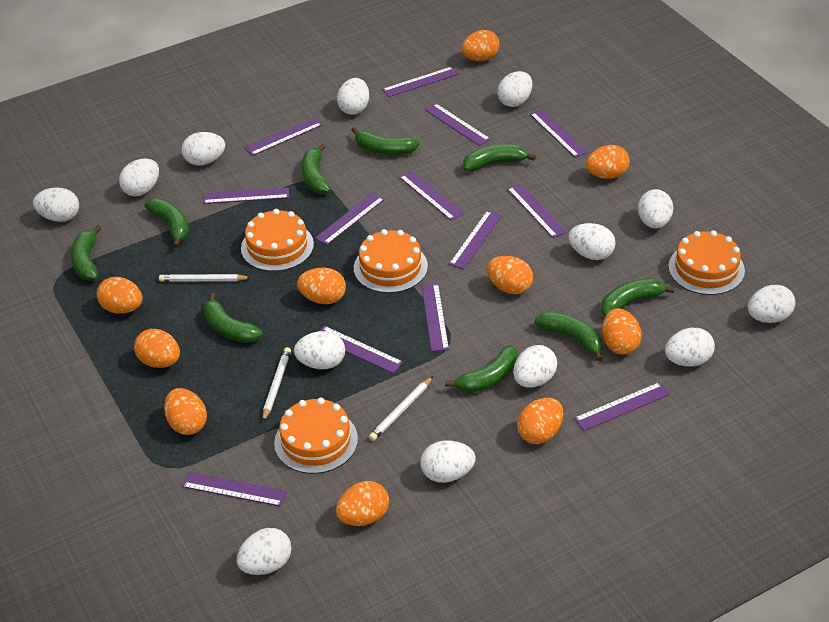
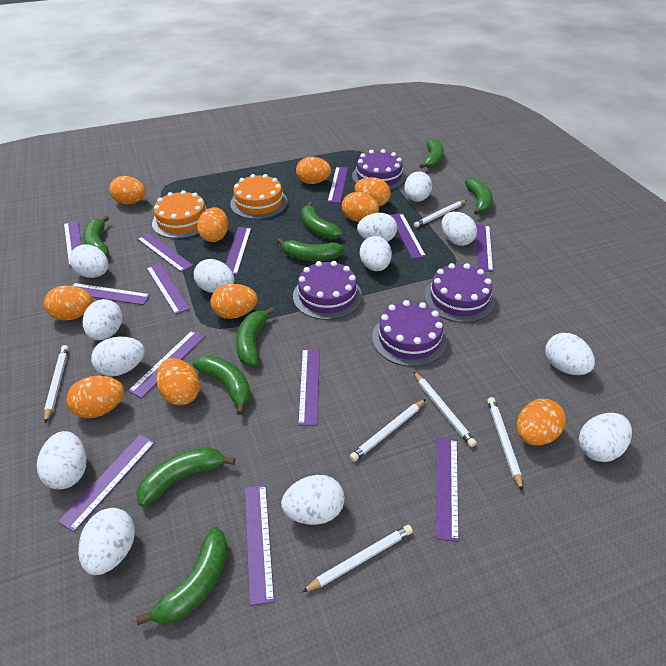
orange cake: 4 -> 2
purple cake: 0 -> 4
white pencil: 3 -> 6

